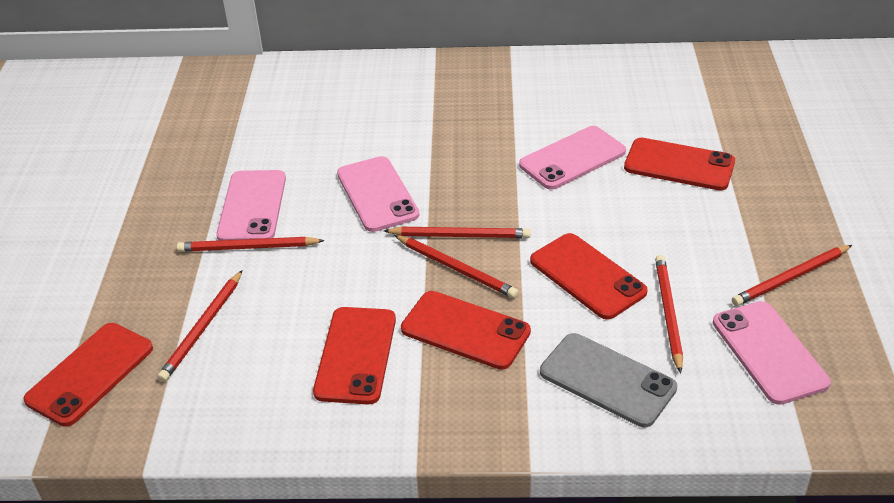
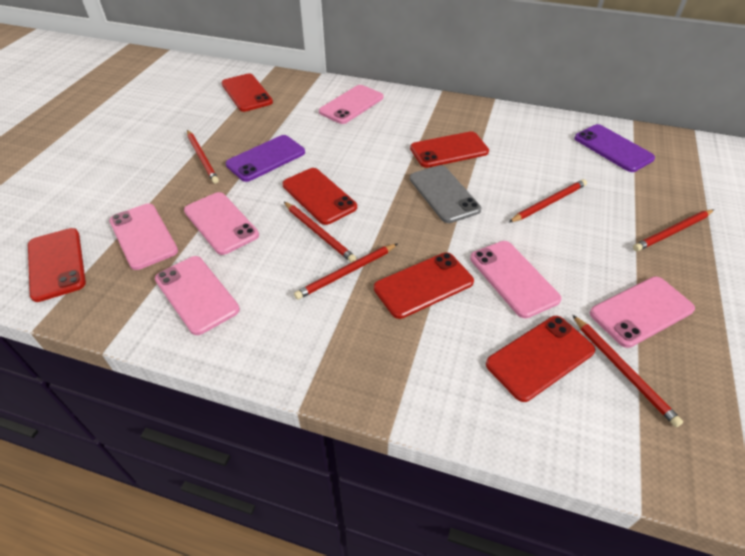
pink phone: 4 -> 6
purple phone: 0 -> 2
red phone: 5 -> 6

